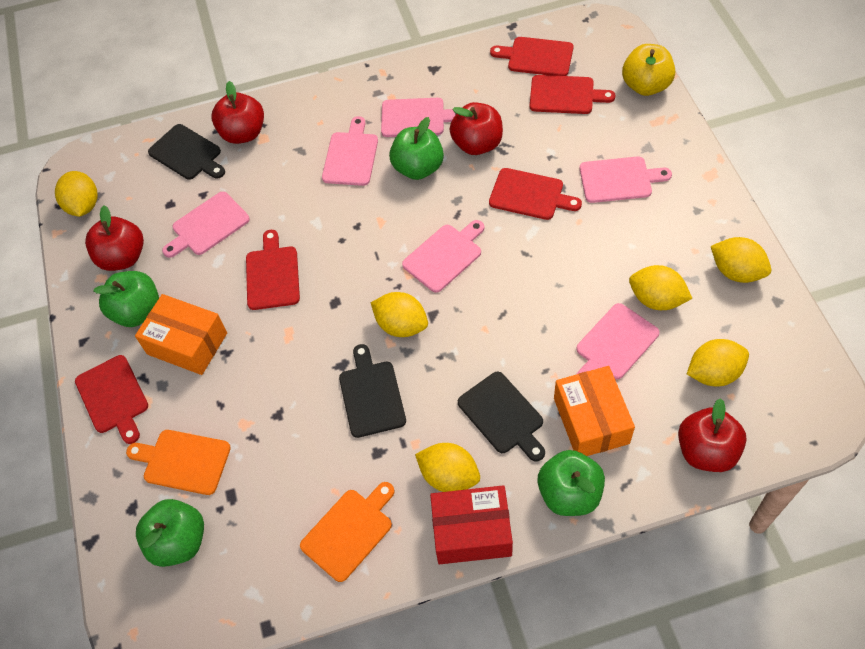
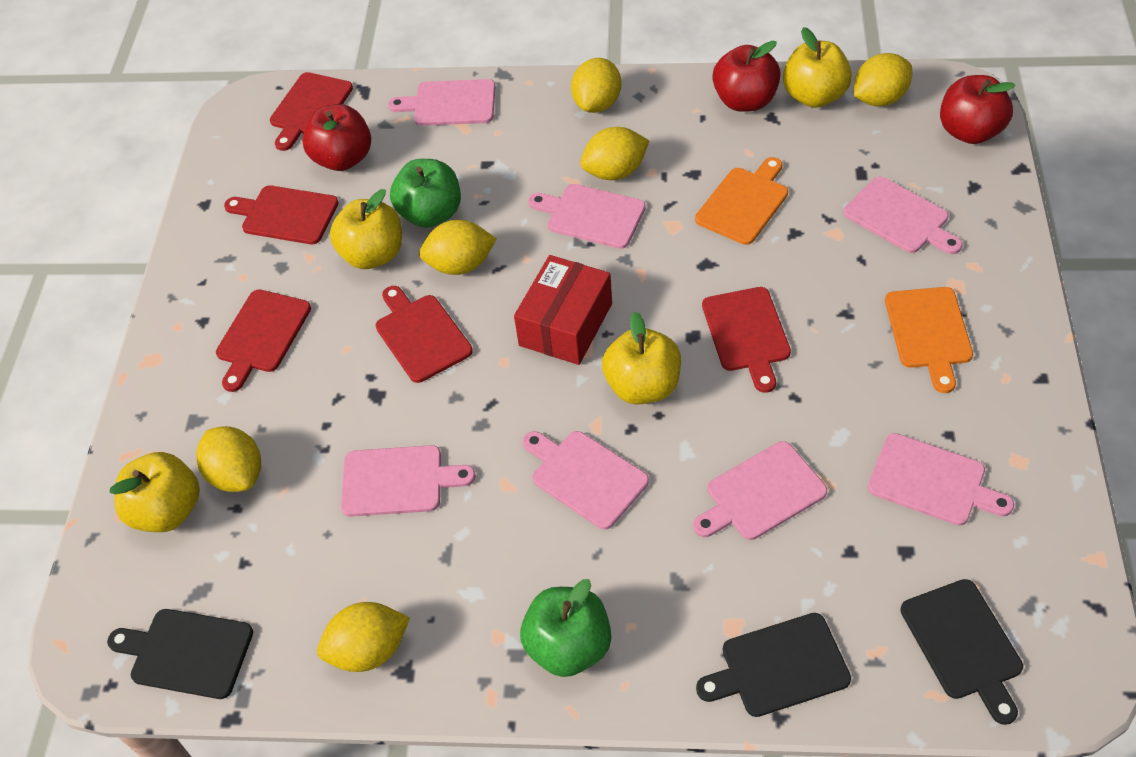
green apple: 4 -> 2
orange box: 2 -> 0
pink cutting board: 6 -> 7
red apple: 4 -> 3
yellow apple: 1 -> 4

